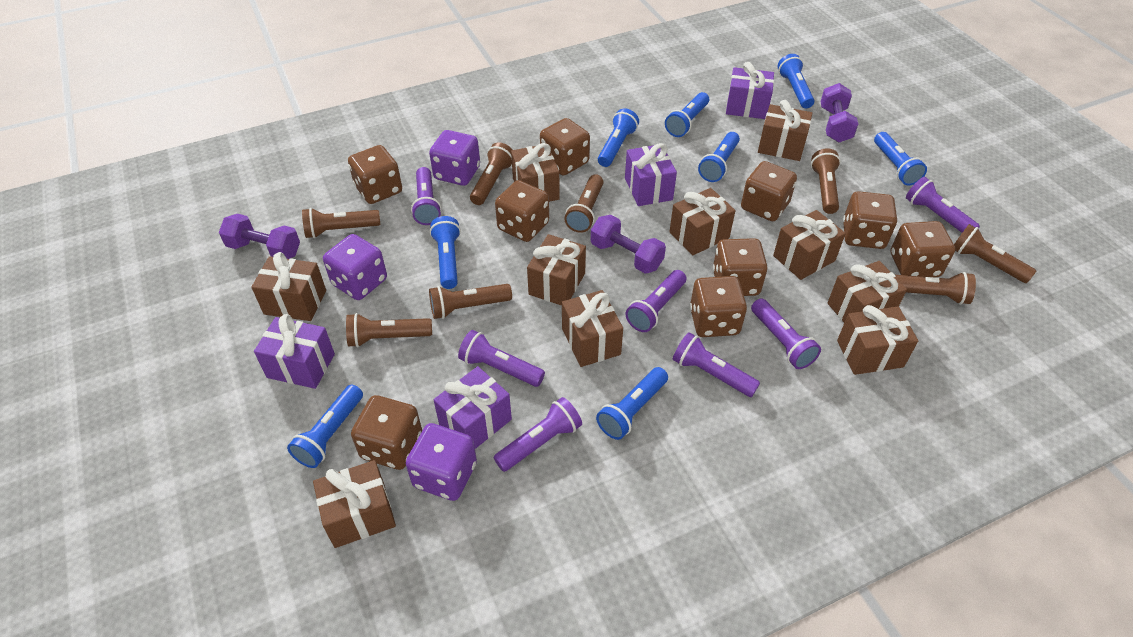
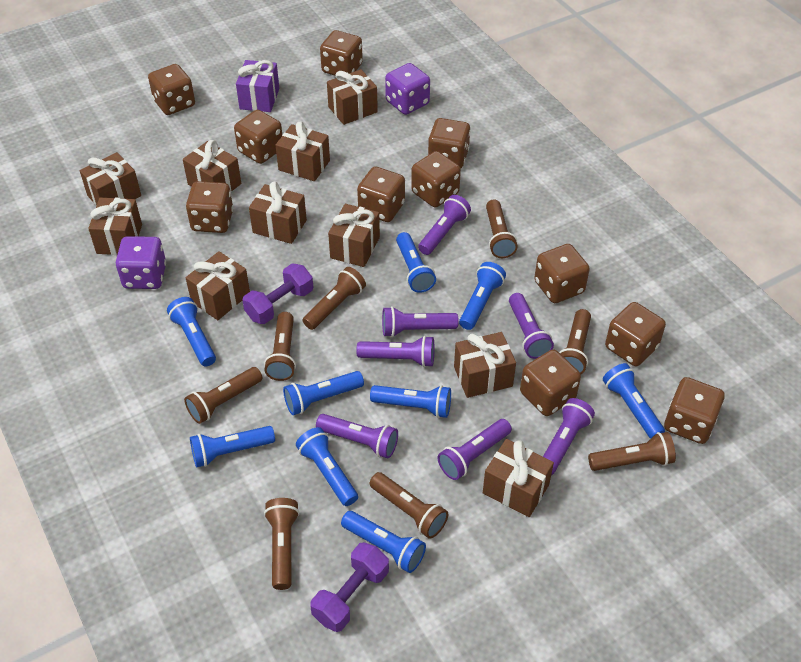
blue flashlight: 8 -> 9
brown dice: 9 -> 11
purple dice: 3 -> 2
purple dumbbell: 3 -> 2
purple gift: 4 -> 1

